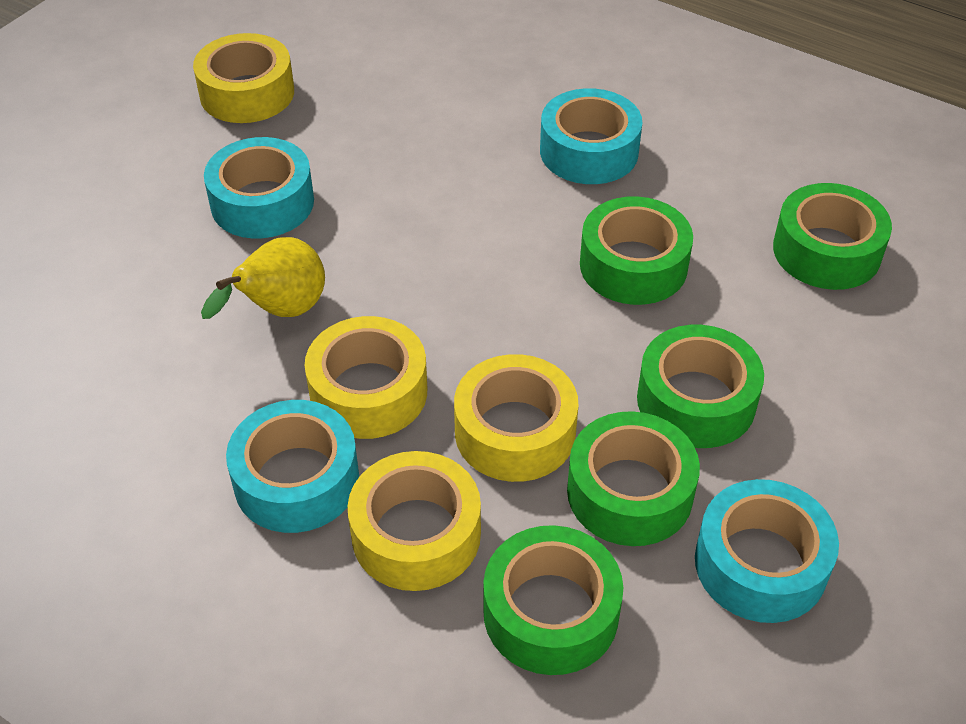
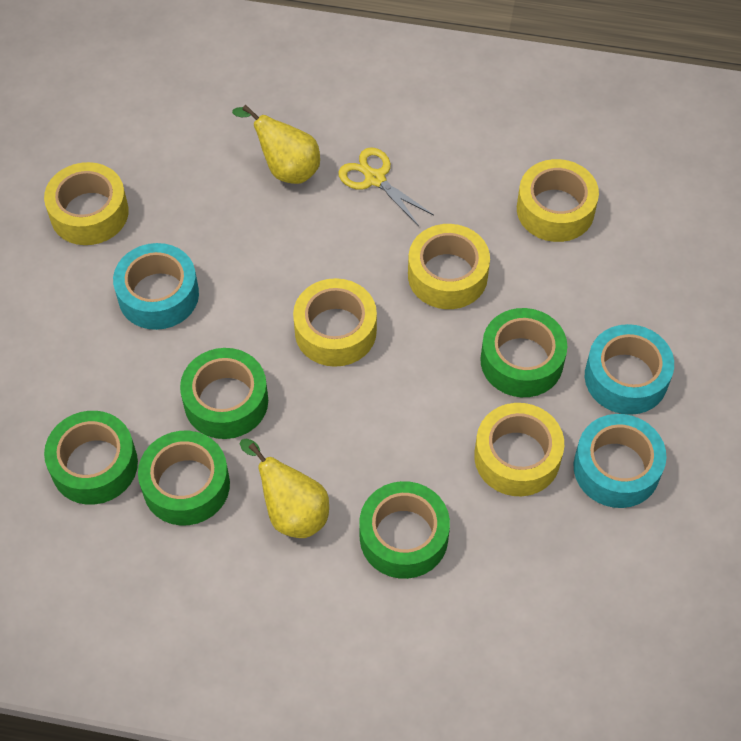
turquoise tape: 4 -> 3
yellow pear: 1 -> 2
yellow scissors: 0 -> 1
yellow tape: 4 -> 5

